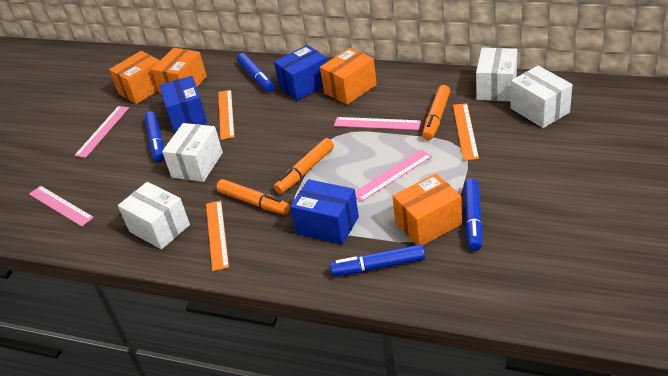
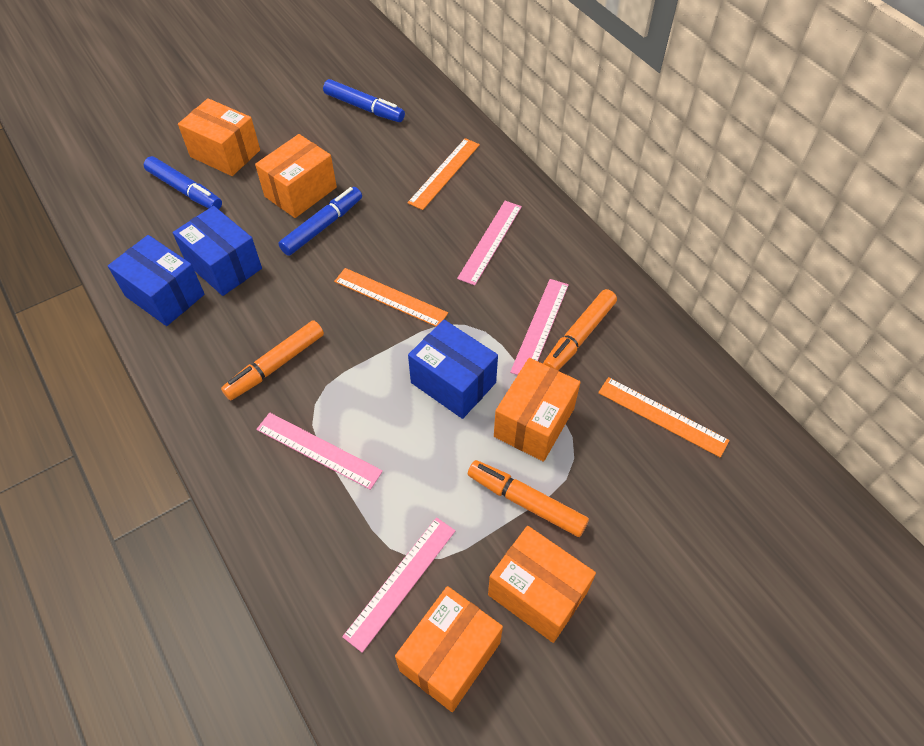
blue marker: 4 -> 3
orange box: 4 -> 5
white box: 4 -> 0

